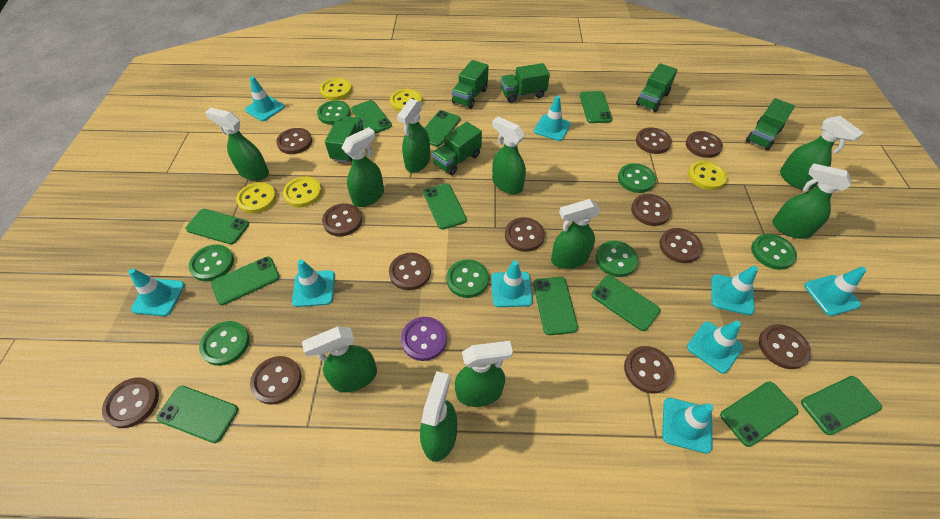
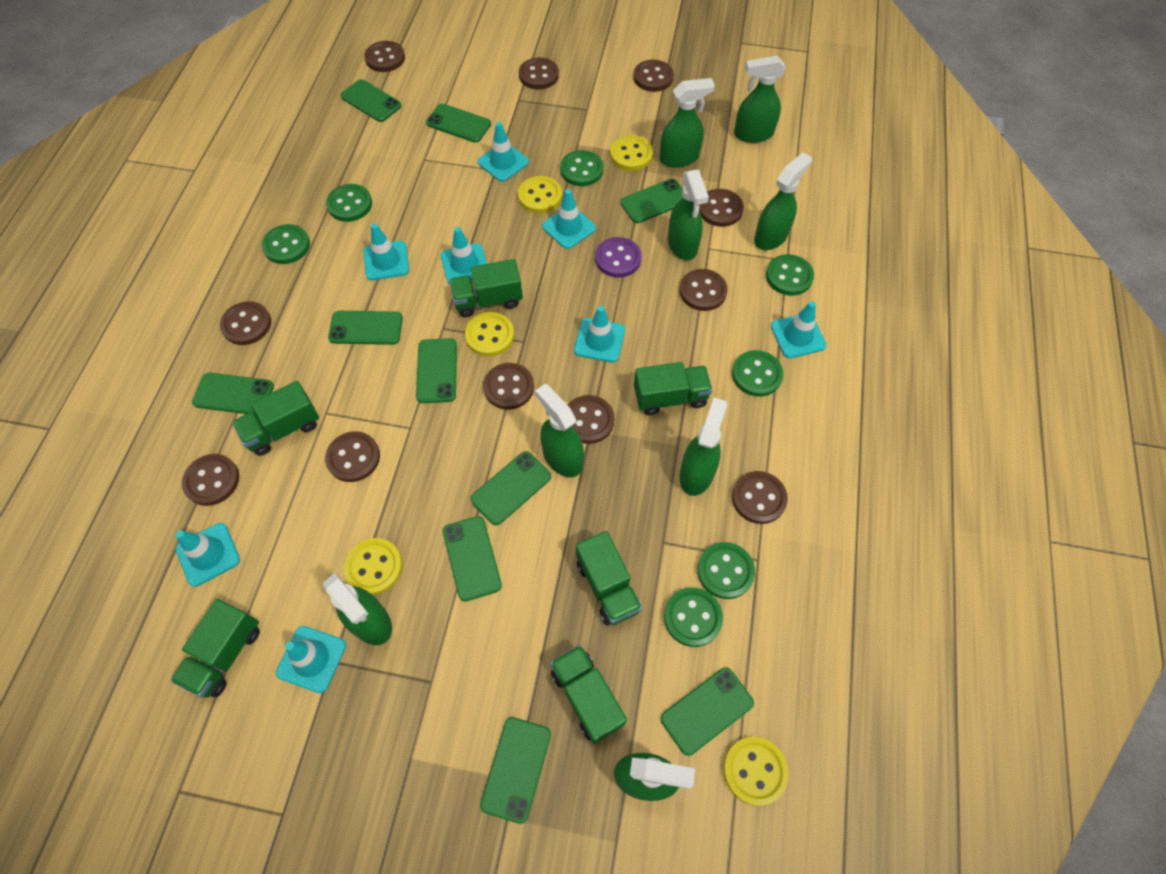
brown button: 12 -> 11
green phone: 11 -> 10
green spray bottle: 10 -> 8
turquoise traffic cone: 9 -> 8

